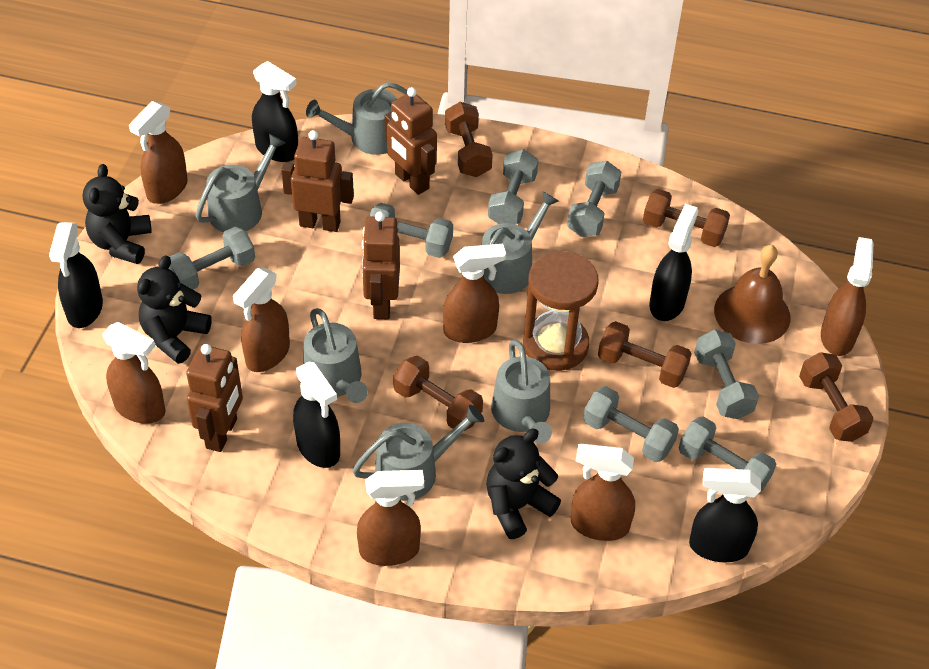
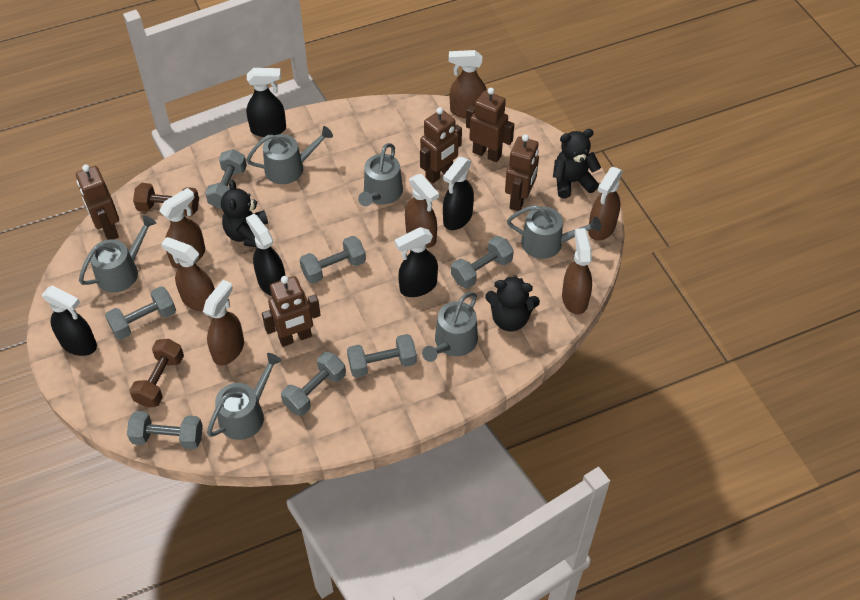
brown bell: 1 -> 0
brown dumbbell: 5 -> 2
brown hourglass: 1 -> 0
brown robot: 4 -> 5

